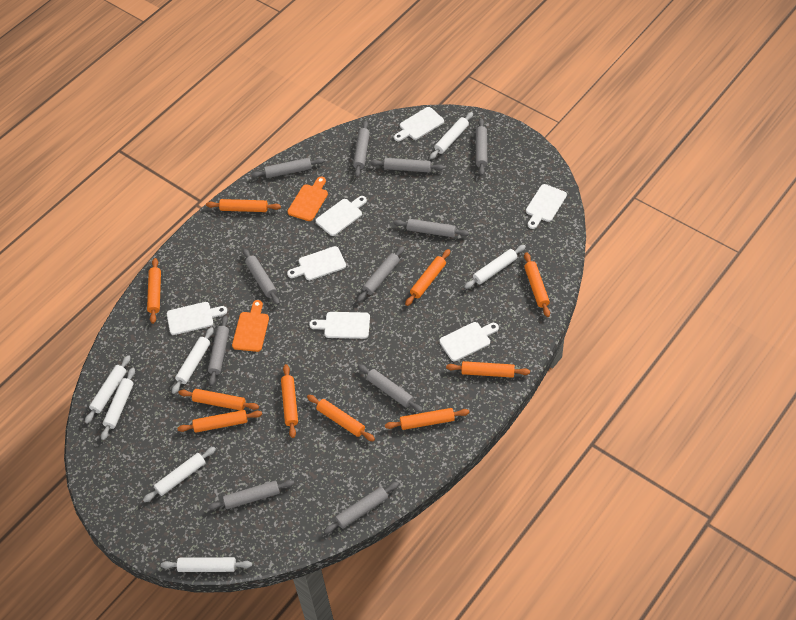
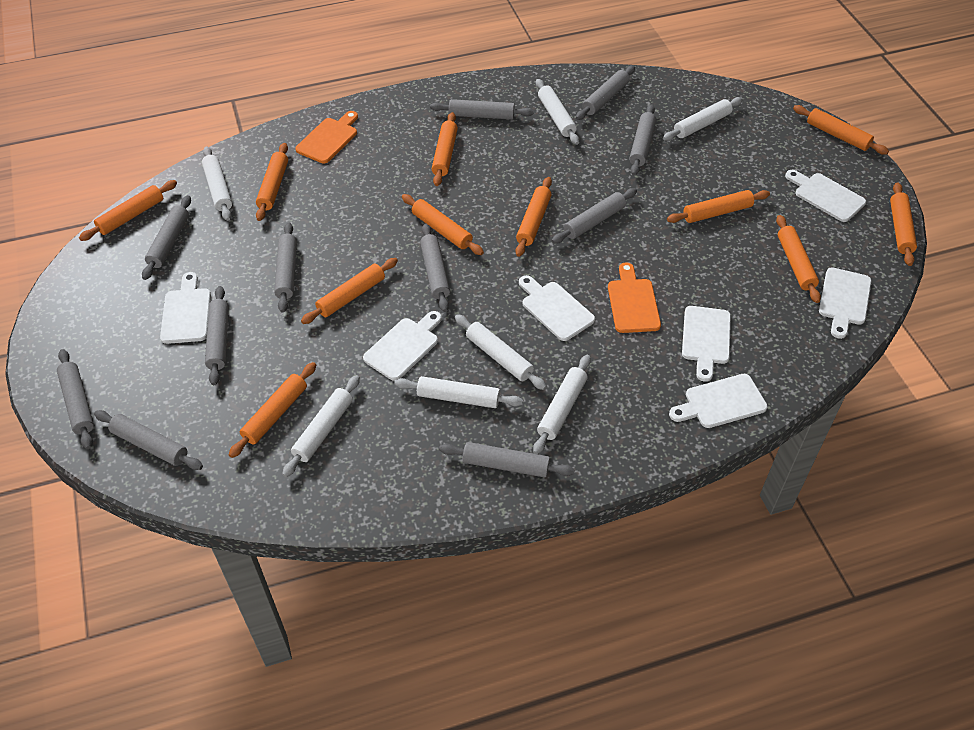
orange rolling pin: 10 -> 11

